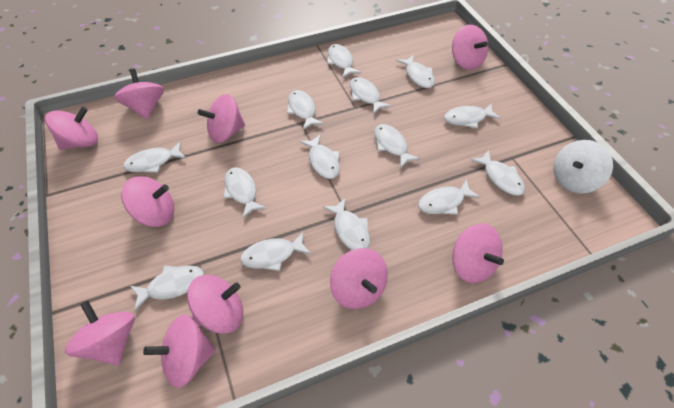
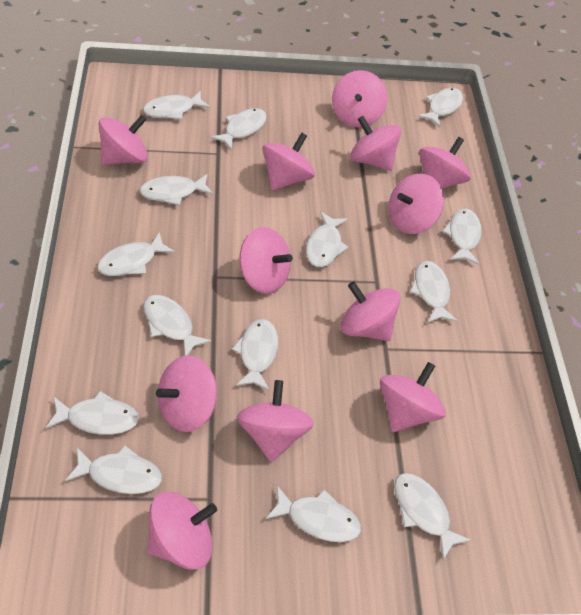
pink spinning top: 10 -> 12
white spinning top: 1 -> 0

